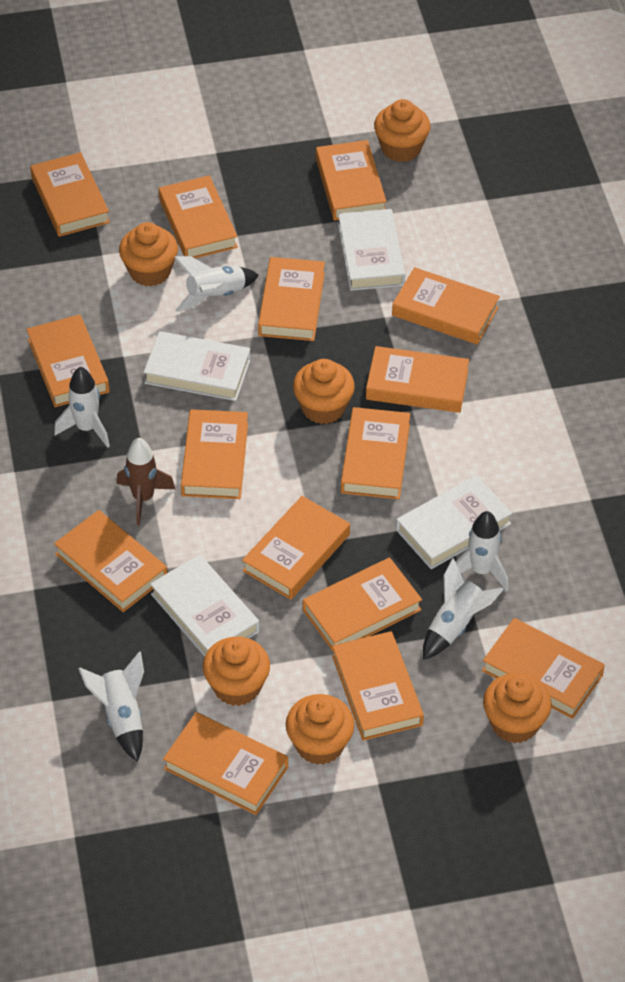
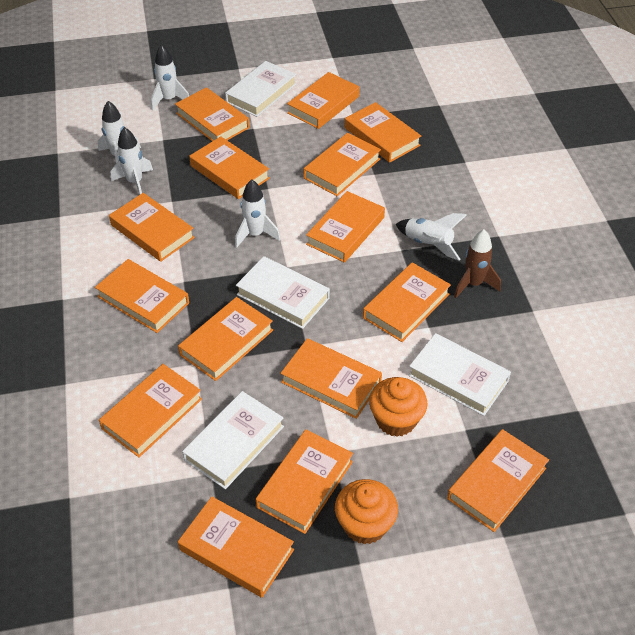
orange cupcake: 6 -> 2

